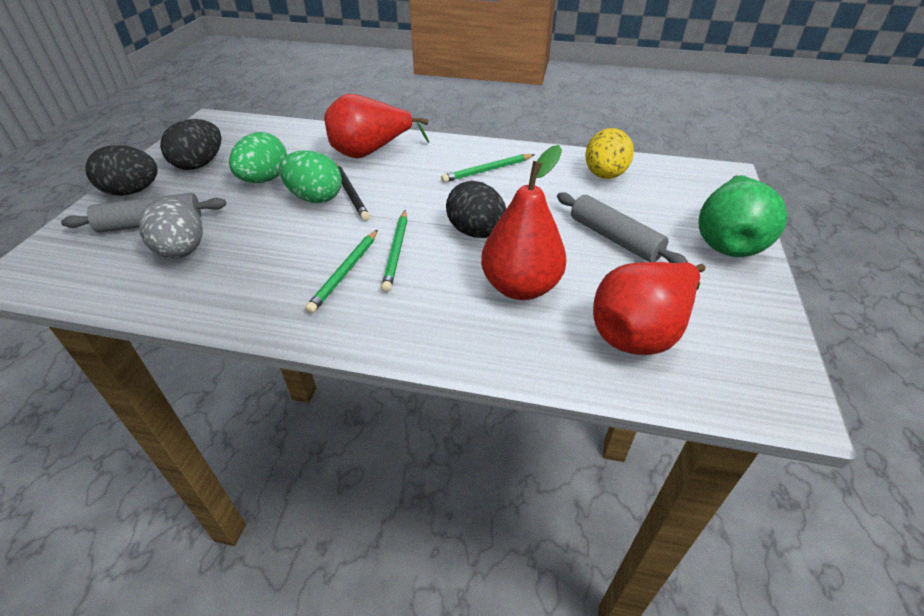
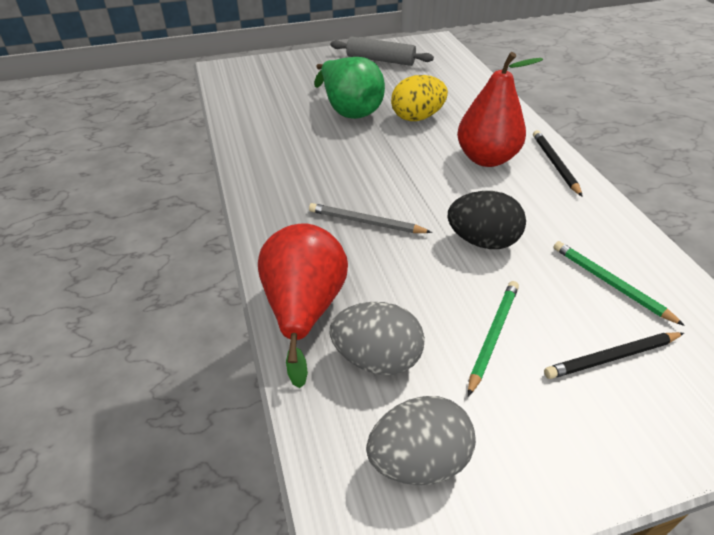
black egg: 3 -> 1
black pencil: 1 -> 2
green egg: 2 -> 0
green pencil: 3 -> 2
grey egg: 1 -> 2
grey pencil: 0 -> 1
grey rolling pin: 2 -> 1
red pear: 3 -> 2

